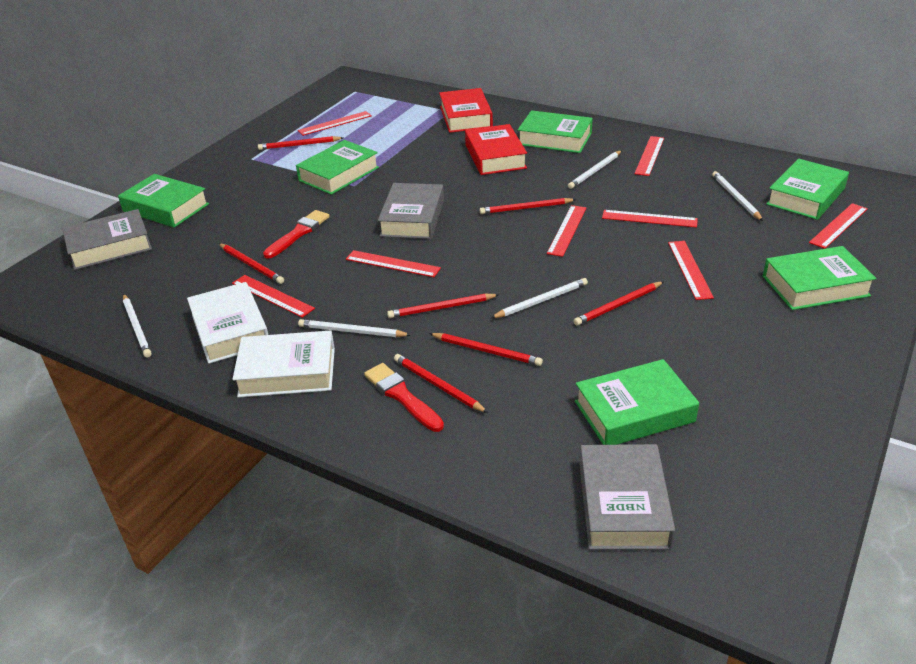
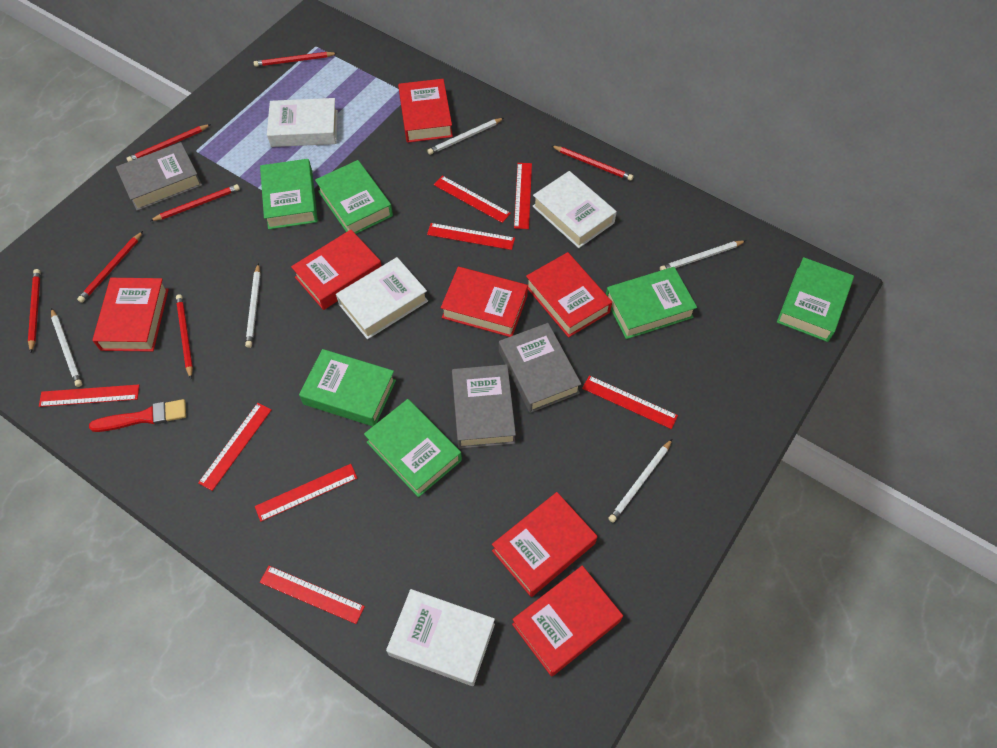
red book: 2 -> 7
red brush: 2 -> 1
white book: 2 -> 4

